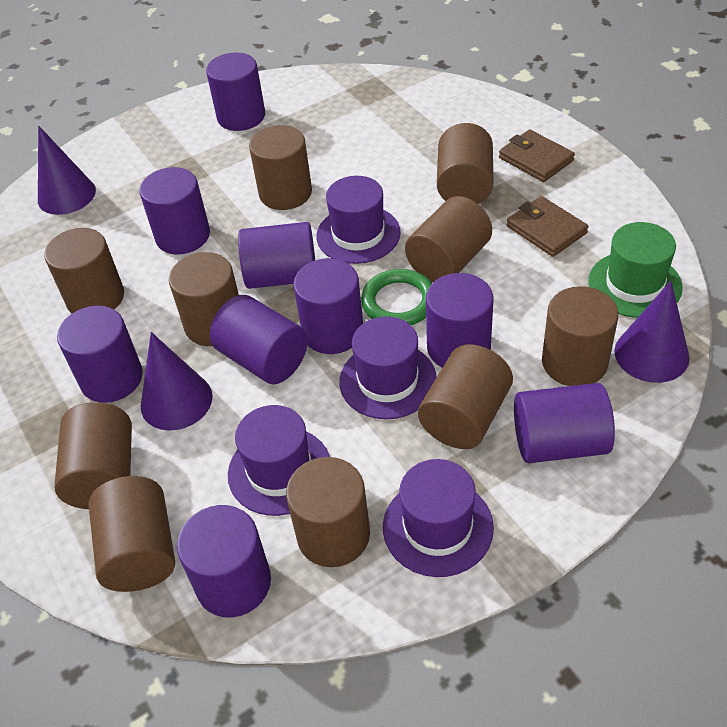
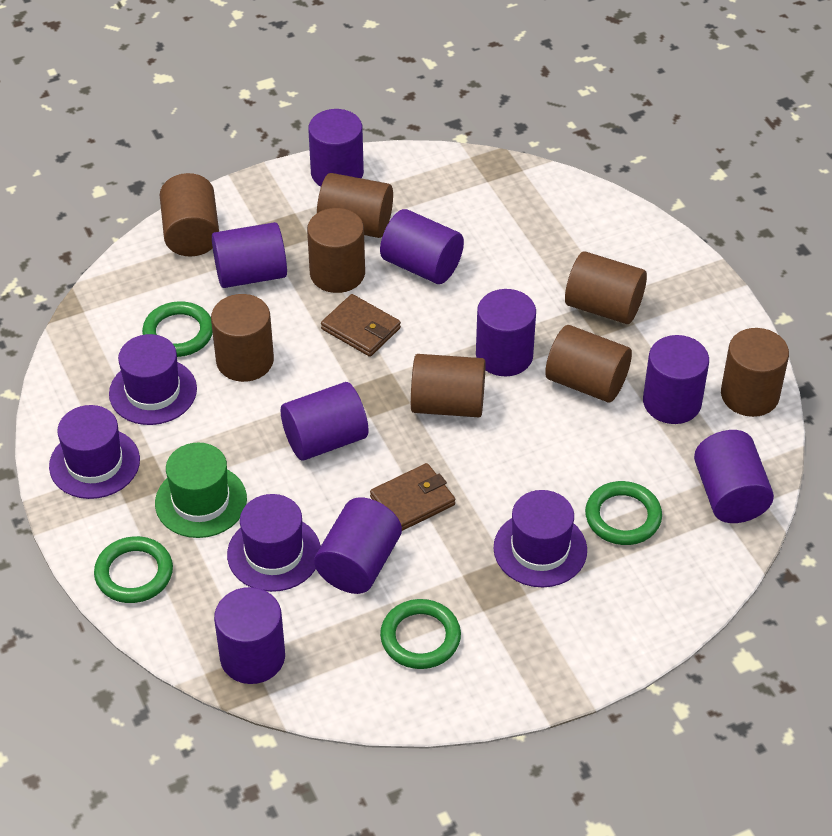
brown cylinder: 10 -> 8
green ring: 1 -> 4
purple cone: 3 -> 0

